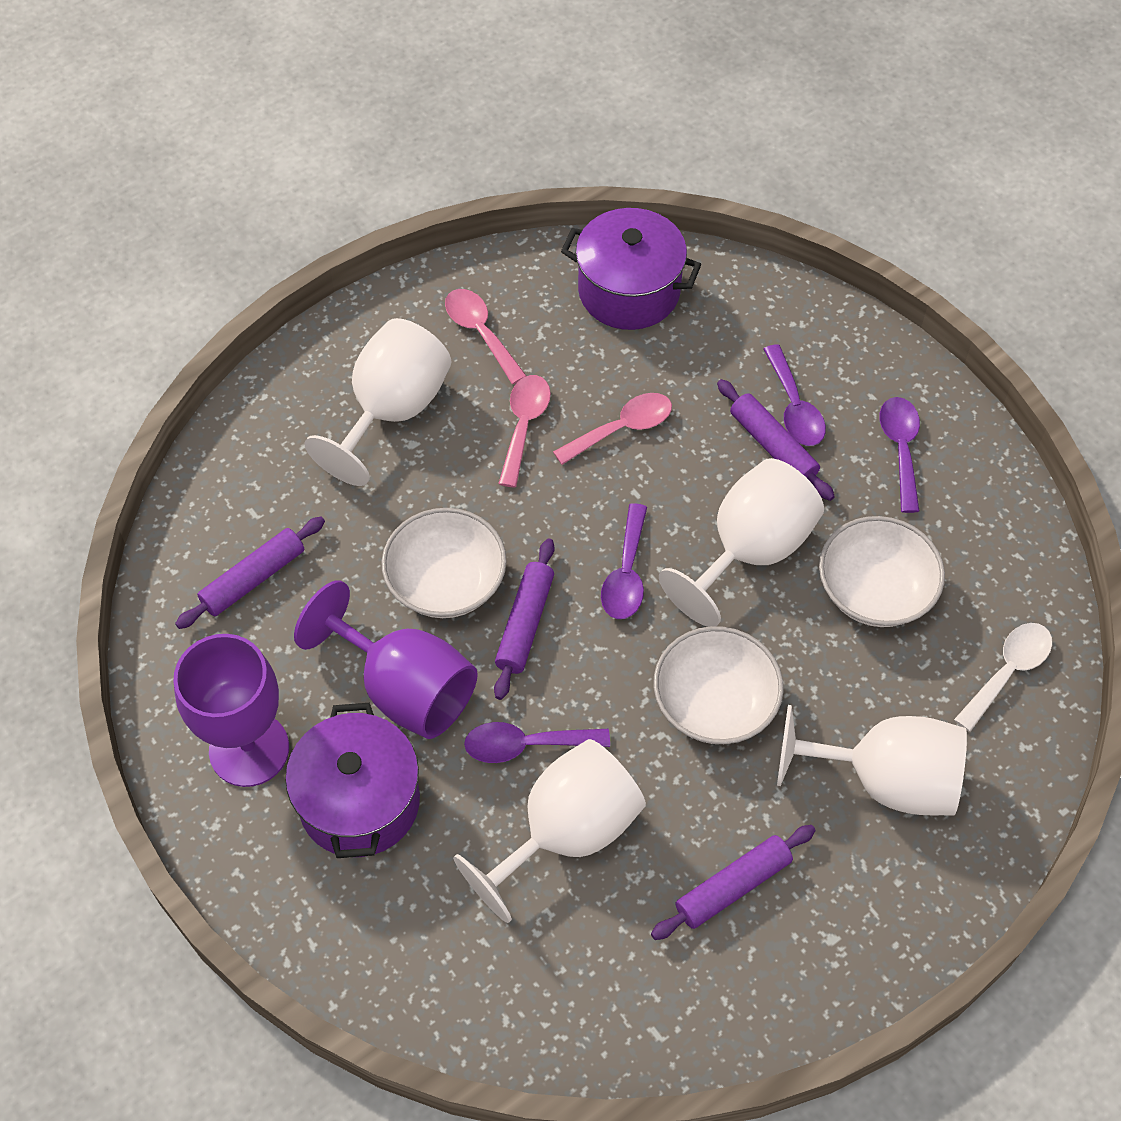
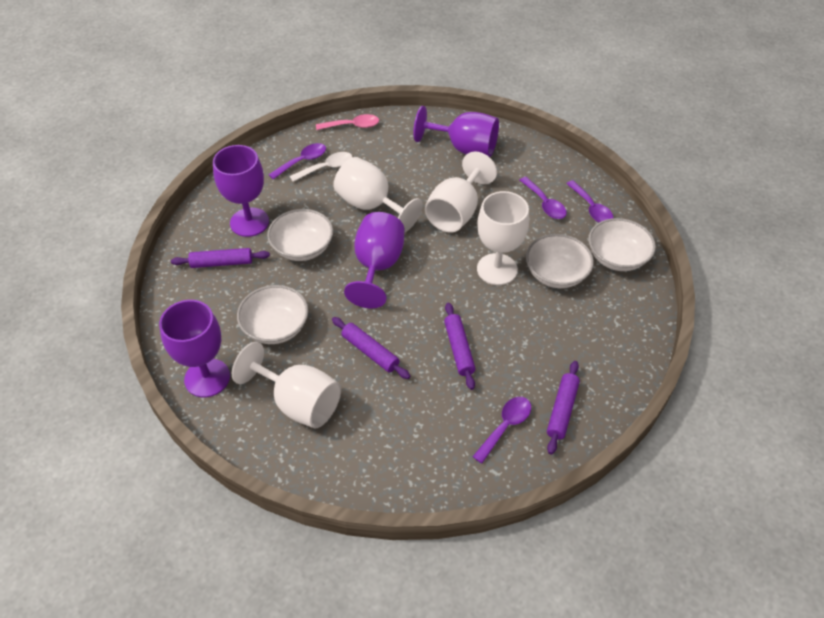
pink spoon: 3 -> 1
purple goblet: 2 -> 4
purple pot: 2 -> 0
white bowl: 3 -> 4

